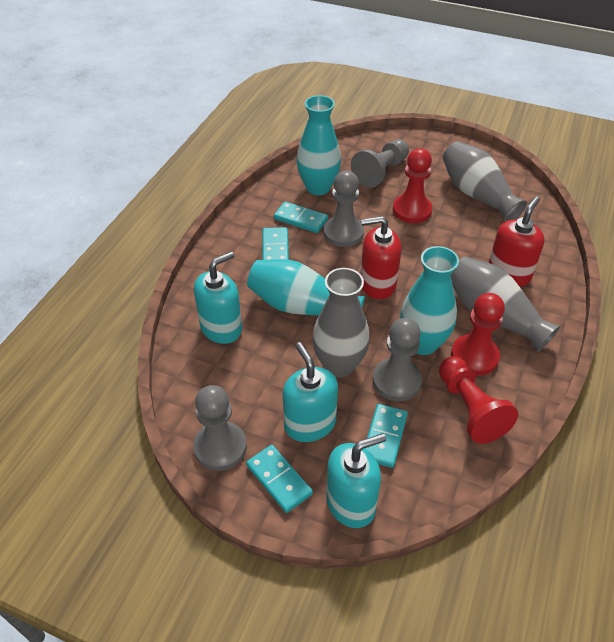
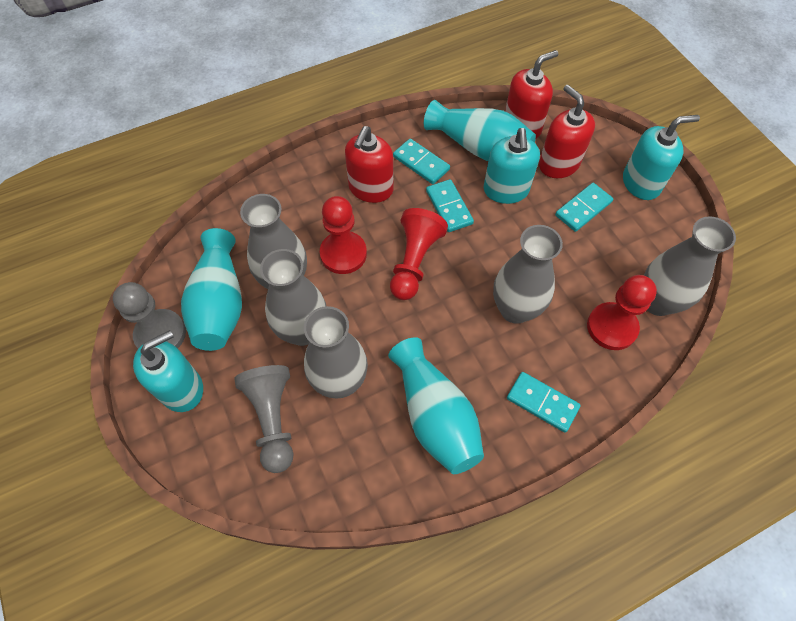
grey pawn: 4 -> 2
grey vase: 3 -> 5
red soap dispenser: 2 -> 3

